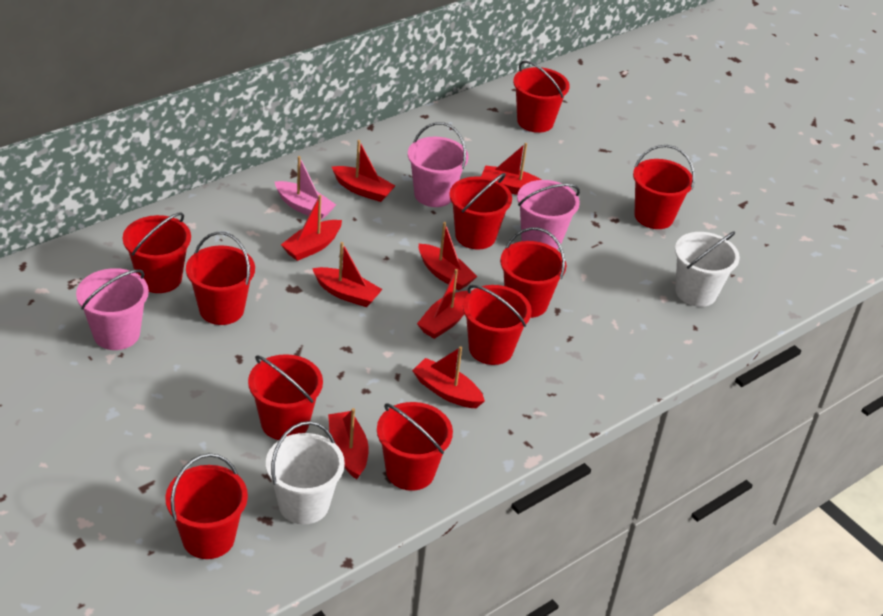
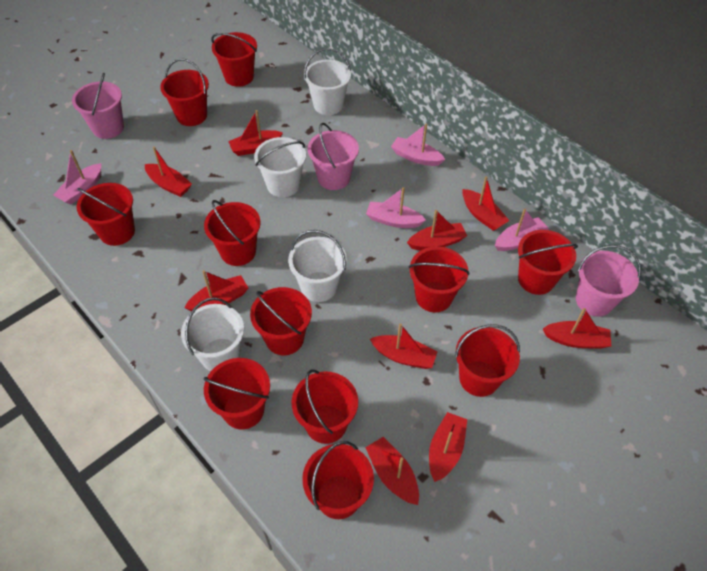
pink boat: 1 -> 4
red boat: 8 -> 9
red bucket: 10 -> 11
white bucket: 2 -> 4

